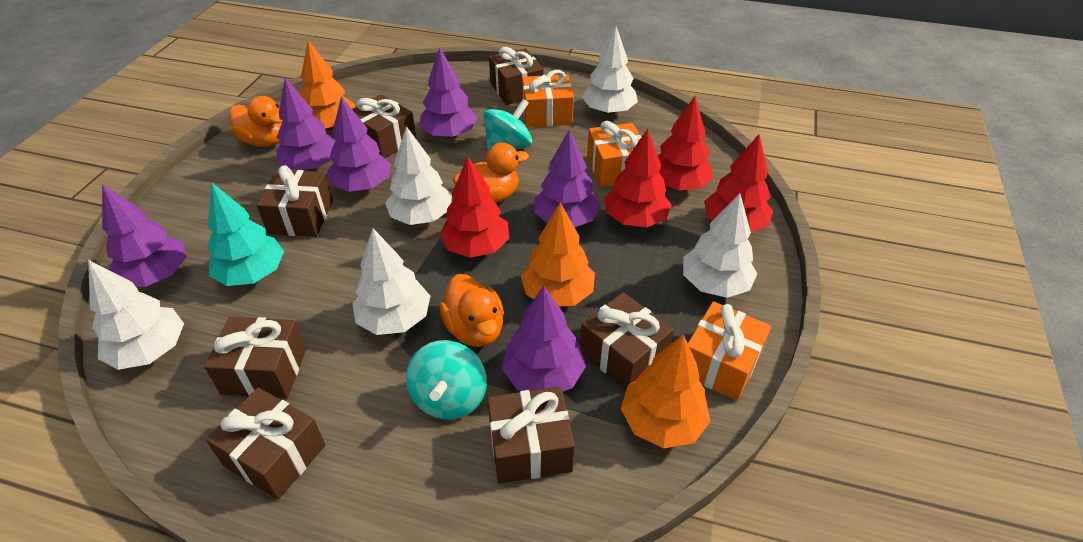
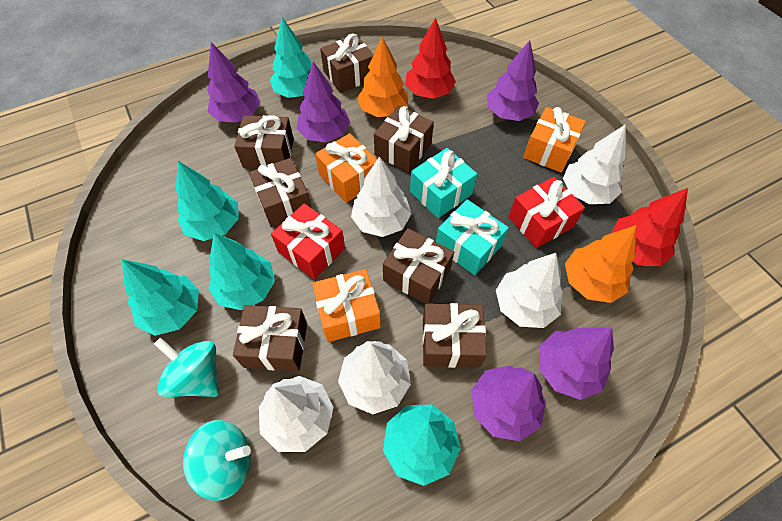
orange duck: 3 -> 0
orange tree: 3 -> 2
purple tree: 6 -> 5
red gift: 0 -> 2
red tree: 4 -> 2
turquoise gift: 0 -> 2
turquoise tree: 1 -> 5

